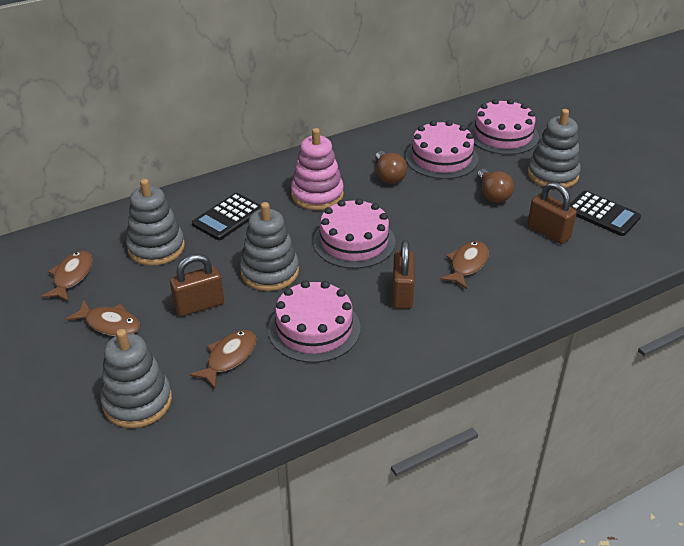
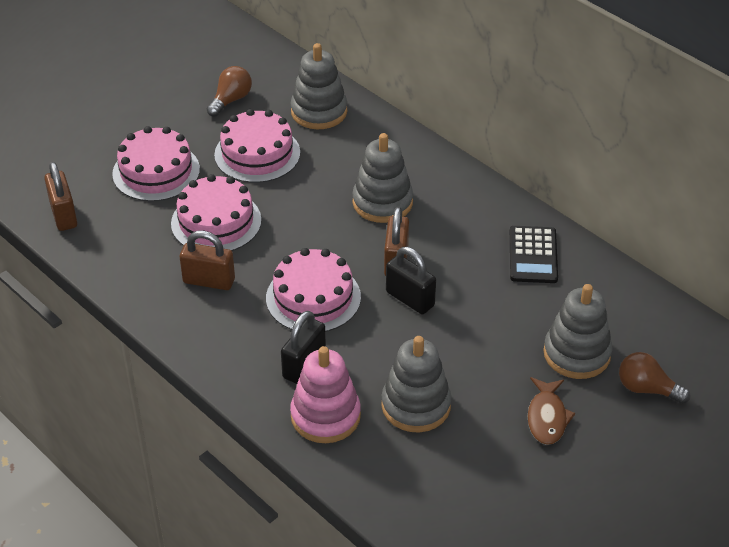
black calculator: 2 -> 1
black padlock: 0 -> 2
brown fish: 4 -> 1

